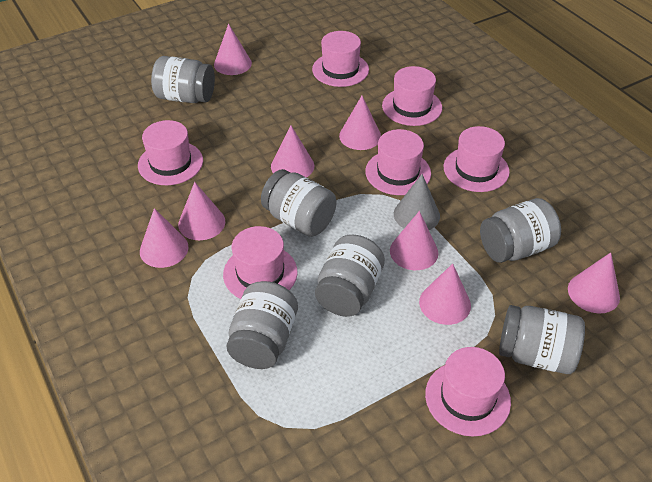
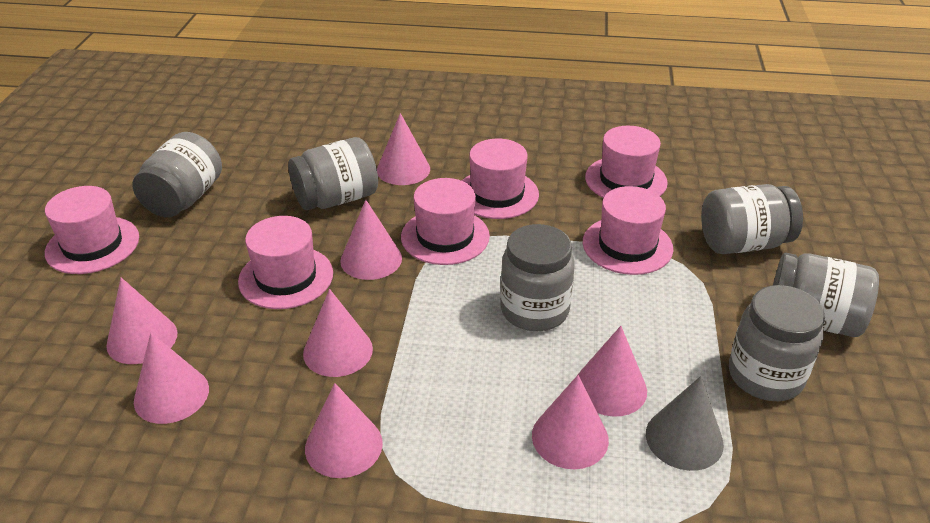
pink hat: 7 -> 6

